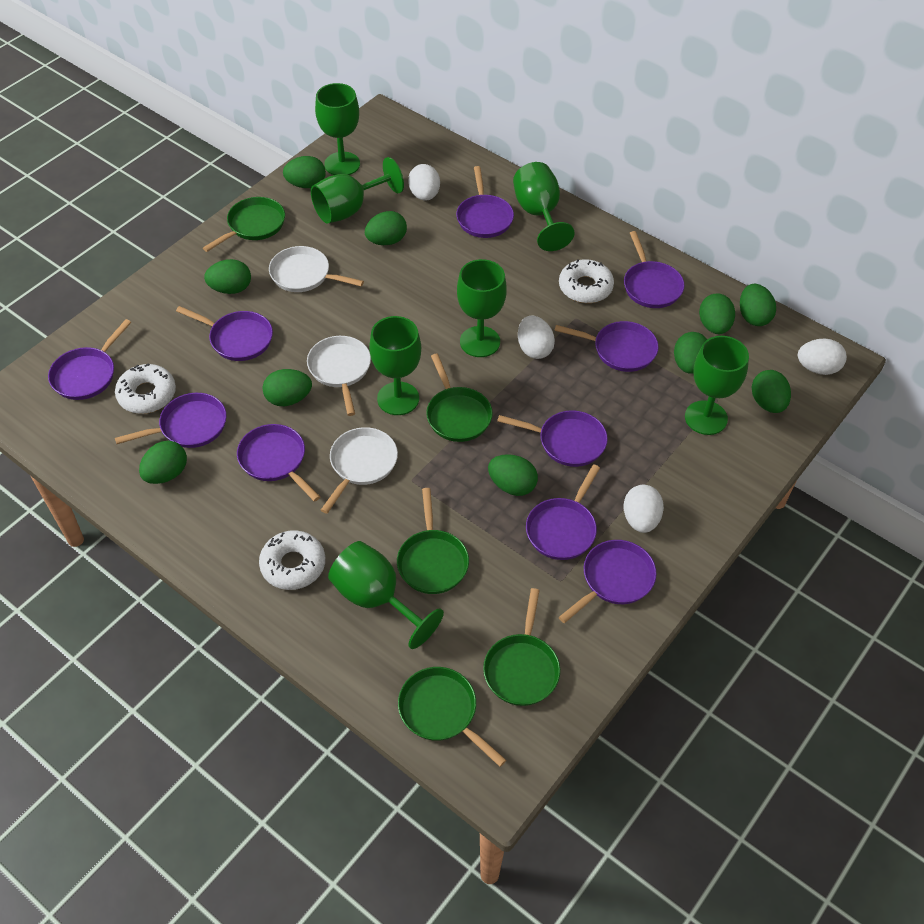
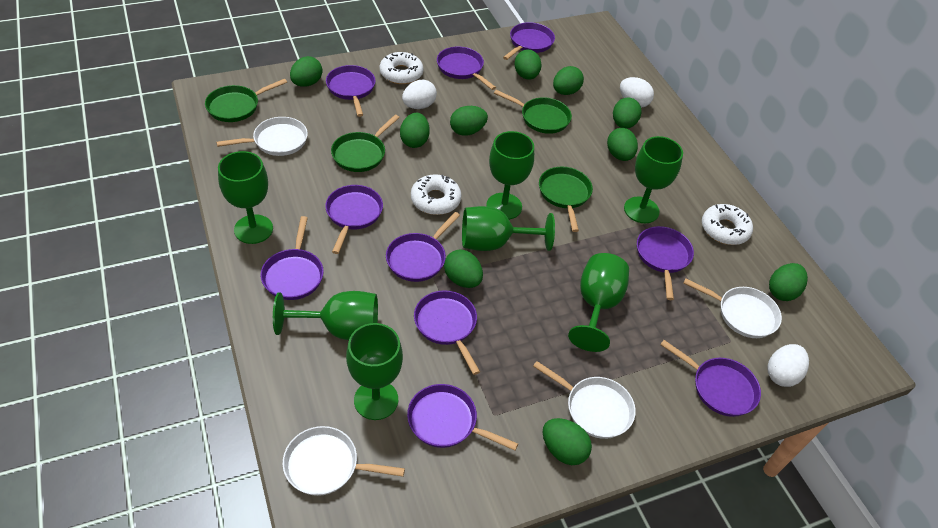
green pan: 5 -> 4
white egg: 4 -> 3
white pan: 3 -> 4

